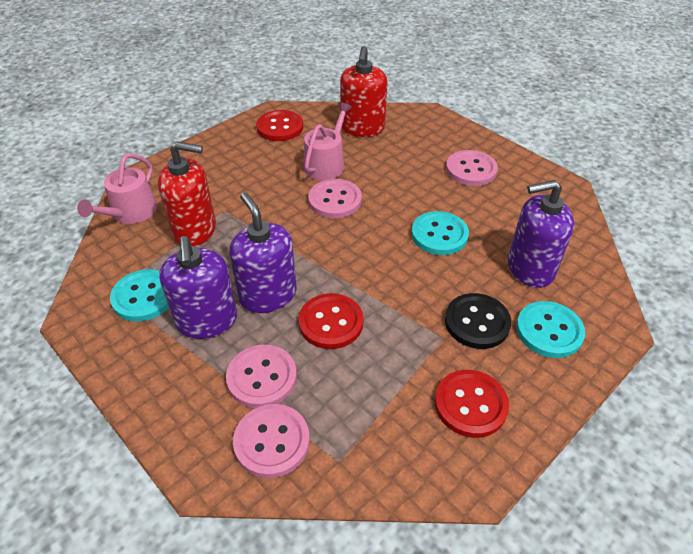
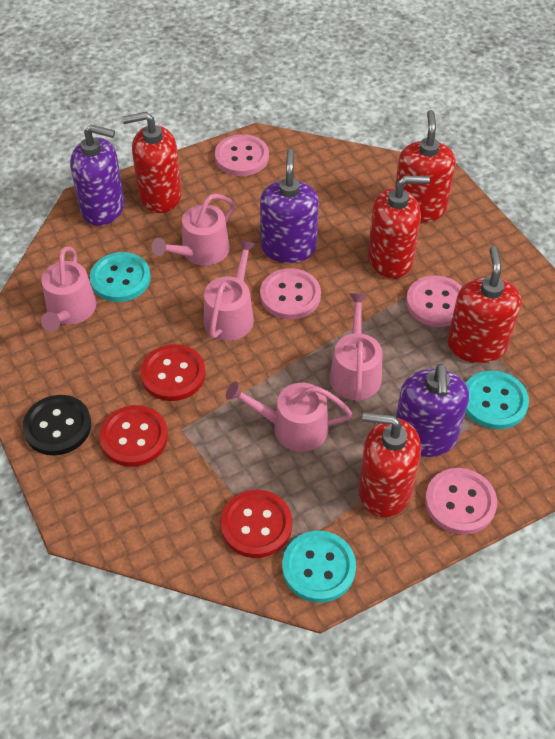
pink watering can: 2 -> 5
red soap dispenser: 2 -> 5

